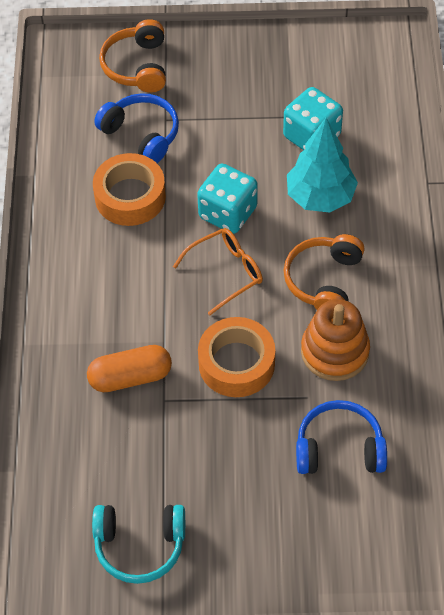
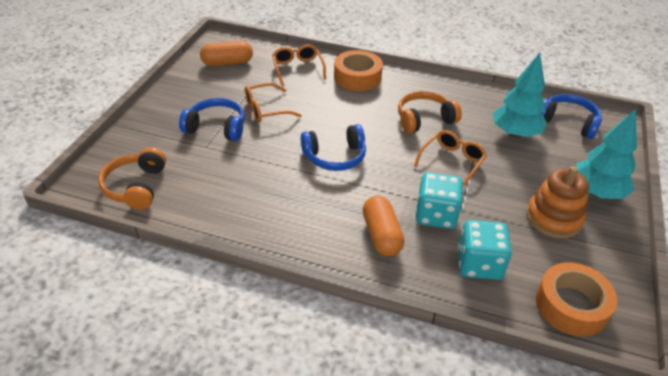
blue headphones: 2 -> 3
orange capsule: 1 -> 2
orange glasses: 1 -> 3
turquoise headphones: 1 -> 0
turquoise tree: 1 -> 2

